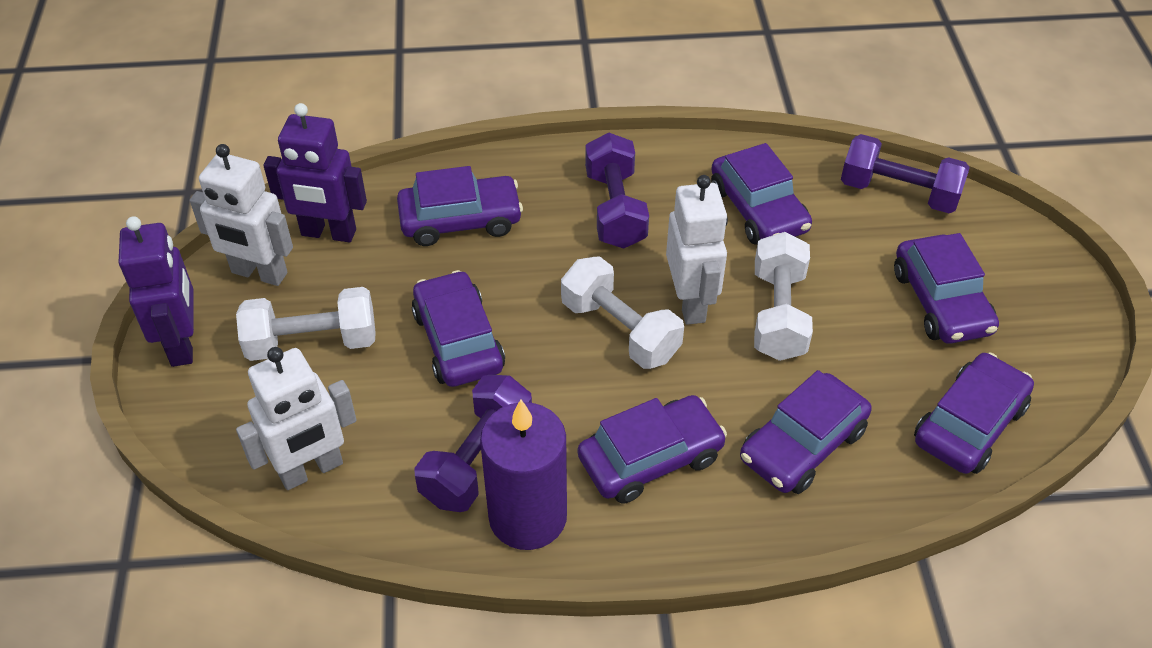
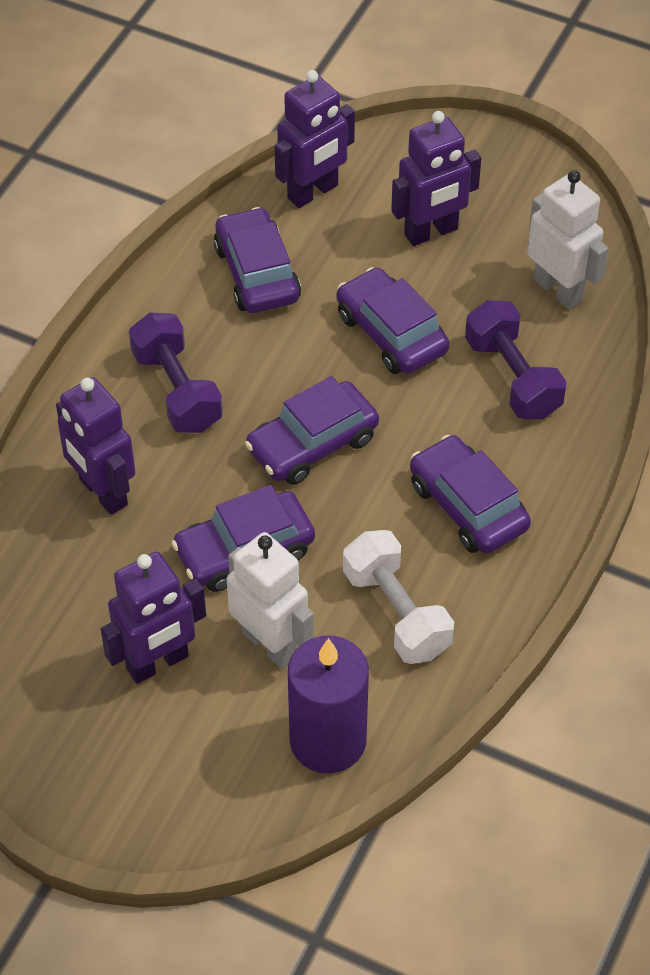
purple car: 7 -> 5
purple dumbbell: 3 -> 2
purple robot: 2 -> 4
white dumbbell: 3 -> 1
white robot: 3 -> 2

